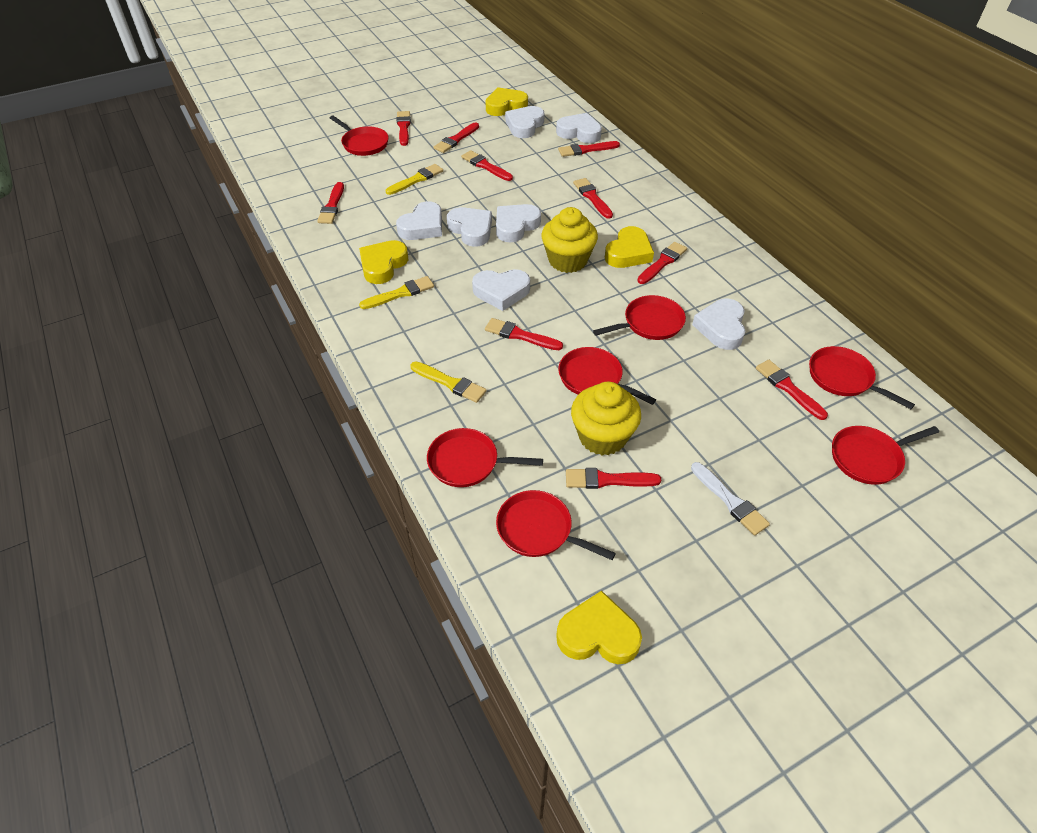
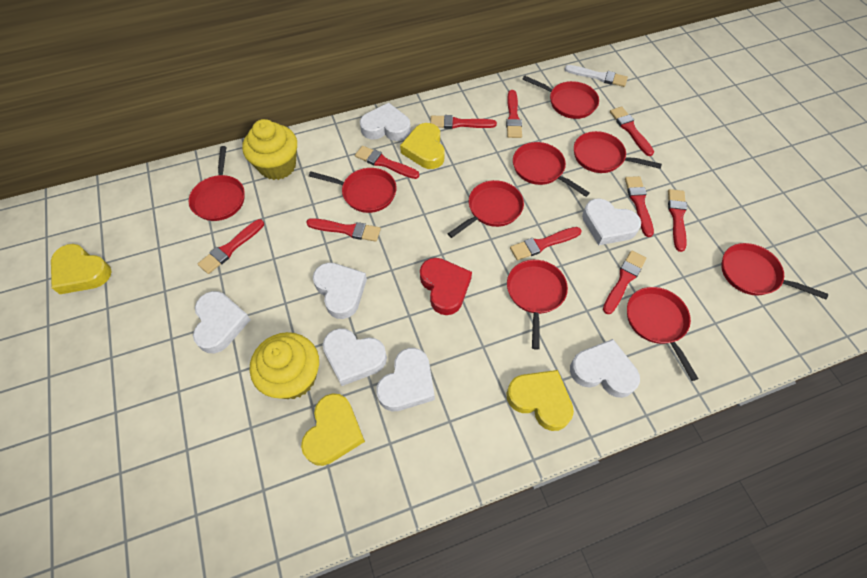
red heart: 0 -> 1
red pan: 7 -> 9
yellow brush: 3 -> 0

